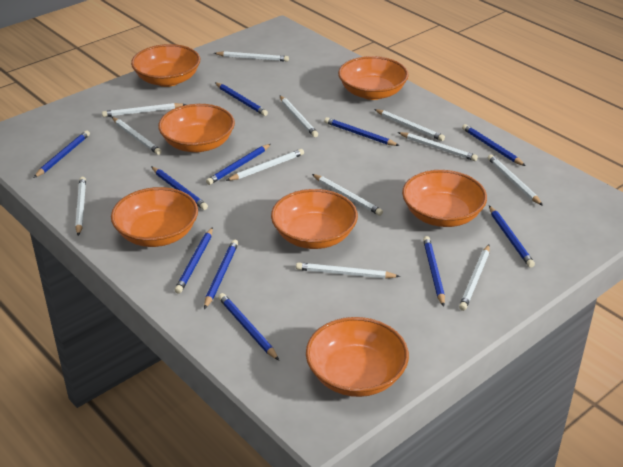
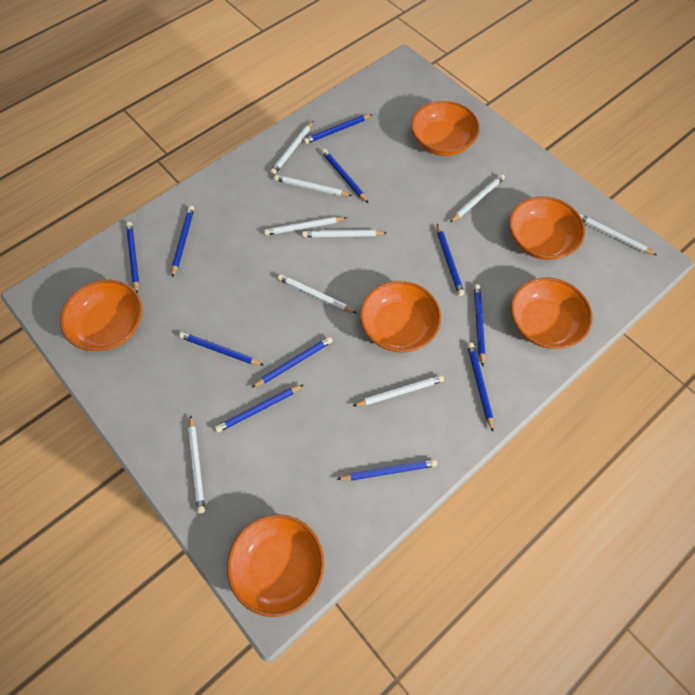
orange bowl: 7 -> 6
white pencil: 12 -> 9

